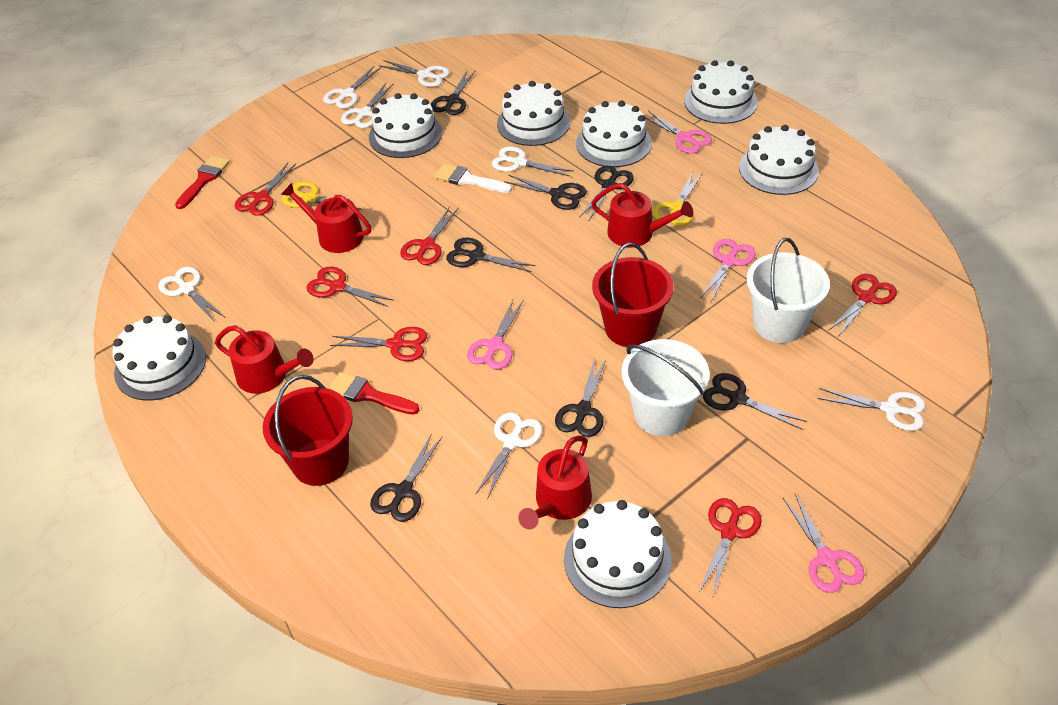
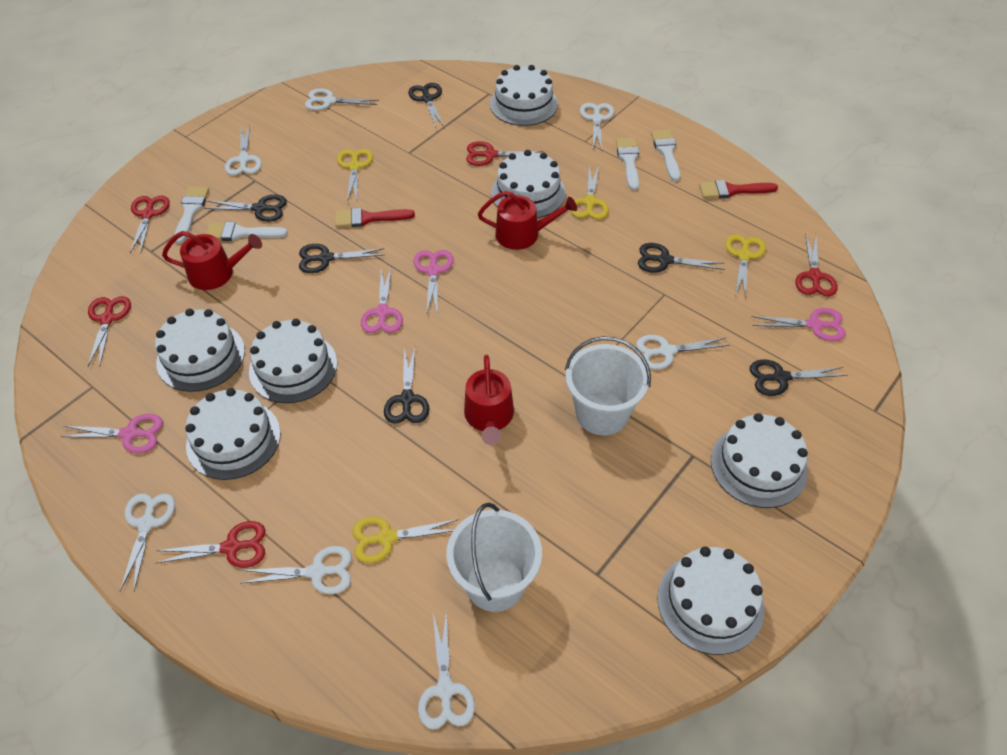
black scissors: 7 -> 6
red bucket: 2 -> 0
red scissors: 6 -> 5
red watering can: 4 -> 3
white brush: 1 -> 4
yellow scissors: 2 -> 4

